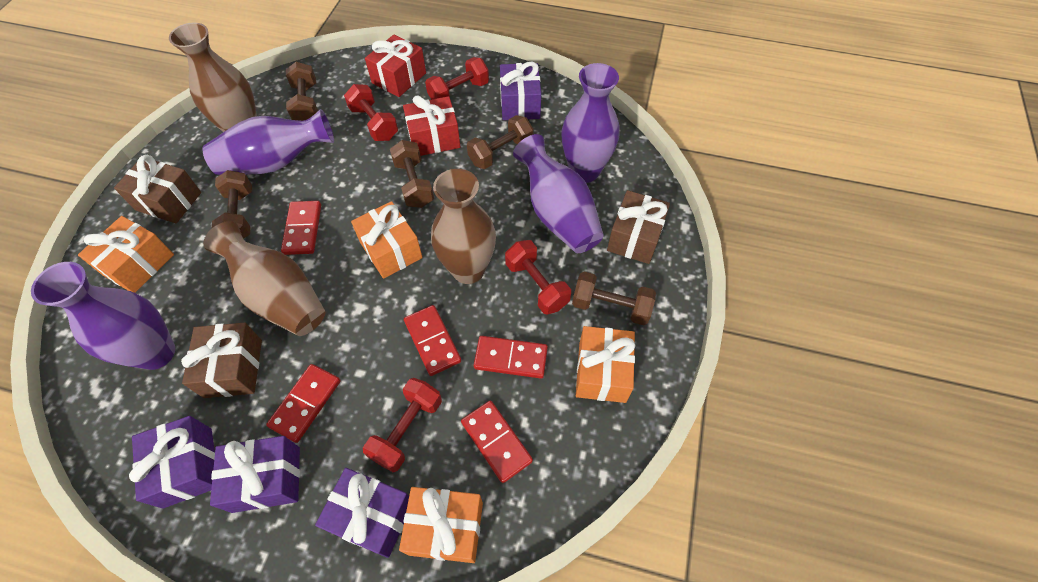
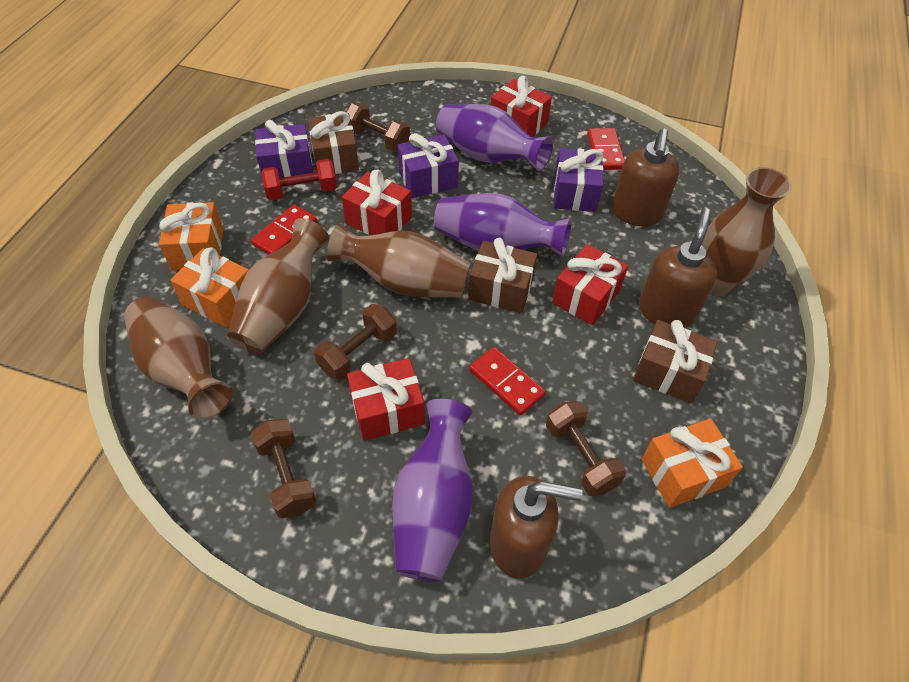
brown dumbbell: 5 -> 4
brown soap dispenser: 0 -> 3
brown vase: 3 -> 4
orange gift: 4 -> 3
purple gift: 4 -> 3
purple vase: 4 -> 3
red domino: 5 -> 3
red dumbbell: 4 -> 1
red gift: 2 -> 4

